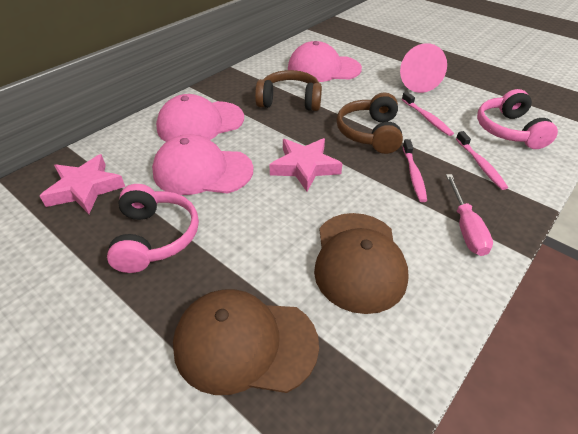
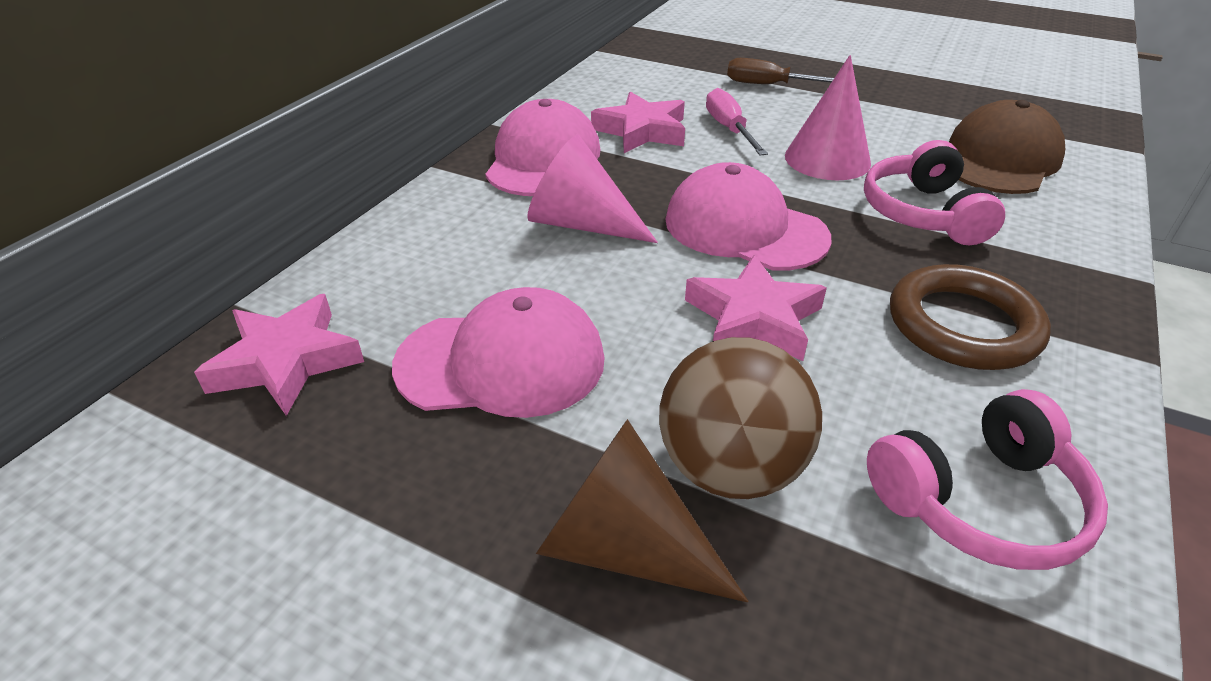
brown ball: 0 -> 1
brown cap: 2 -> 1
brown cone: 0 -> 1
brown headphones: 2 -> 0
brown ring: 0 -> 1
brown screwdriver: 0 -> 1
pink cone: 1 -> 2
pink star: 2 -> 3
pink toothbrush: 3 -> 0

